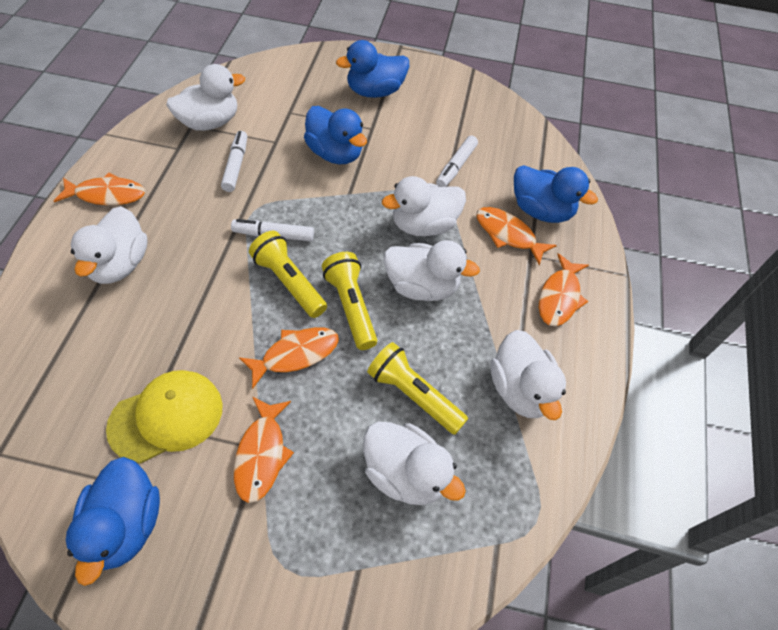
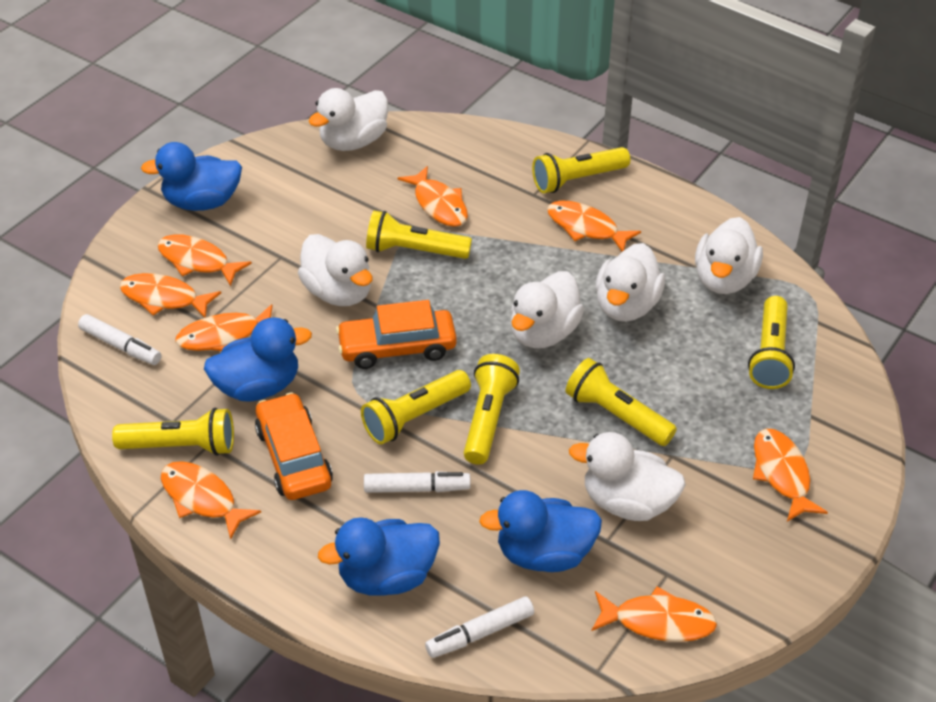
orange car: 0 -> 2
orange fish: 5 -> 8
yellow cap: 1 -> 0
yellow flashlight: 3 -> 7

